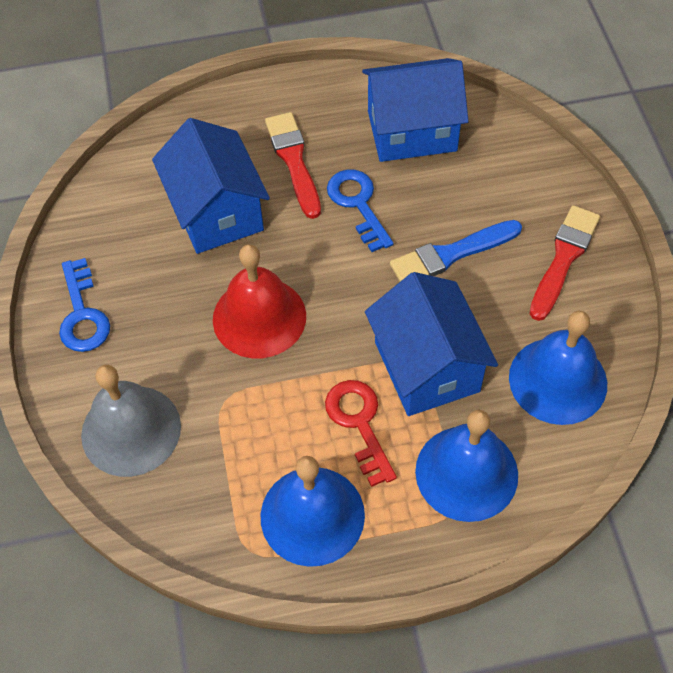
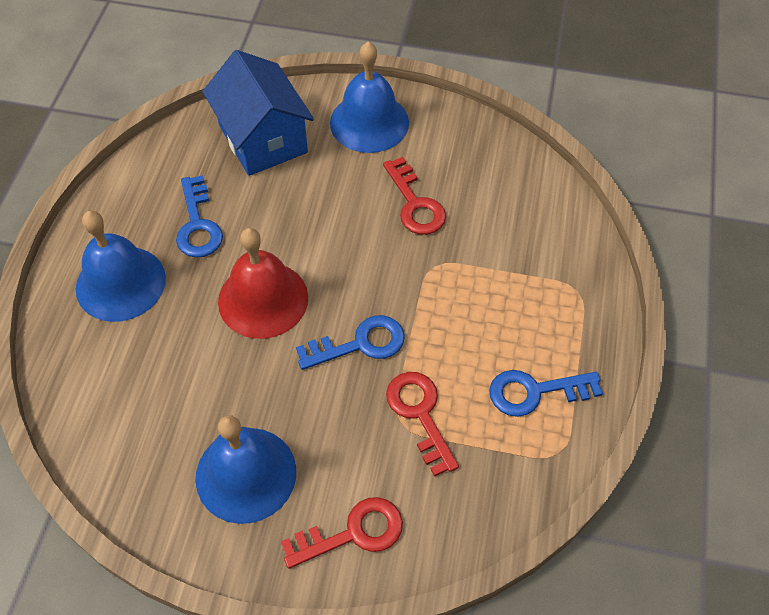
blue brush: 1 -> 0
blue house: 3 -> 1
blue key: 2 -> 3
grey bell: 1 -> 0
red brush: 2 -> 0
red key: 1 -> 3

